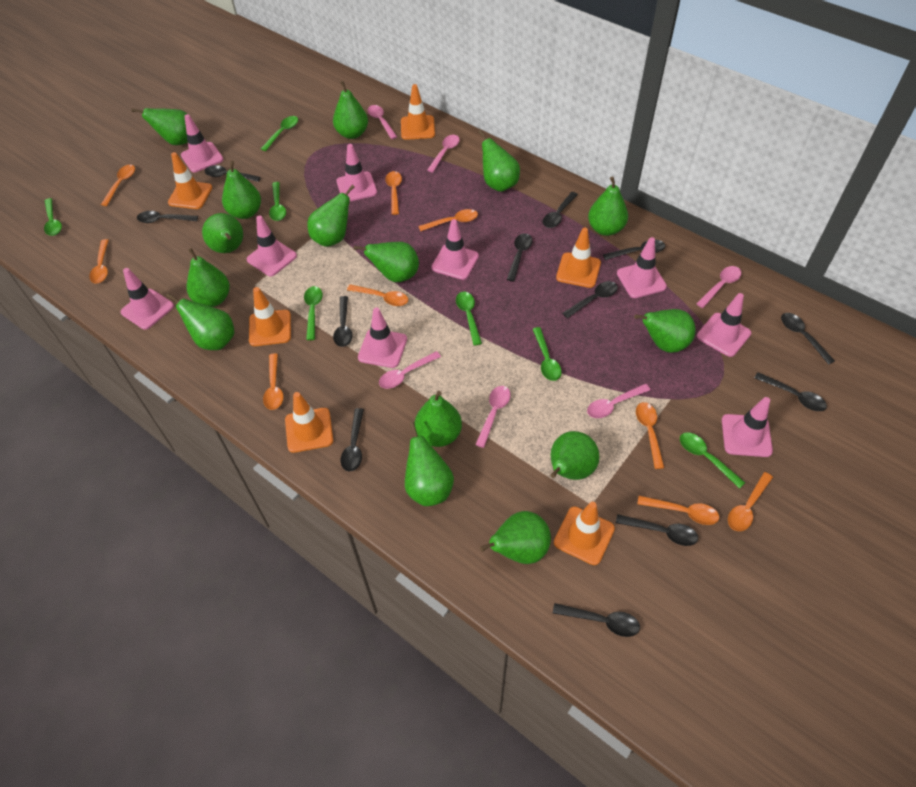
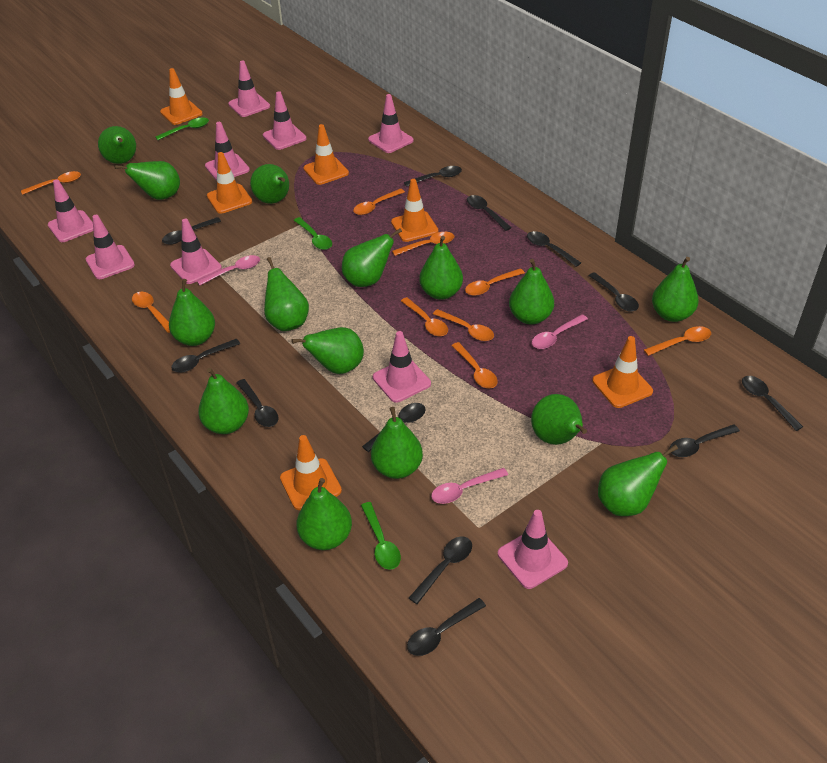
green spoon: 7 -> 3
pink spoon: 6 -> 3

